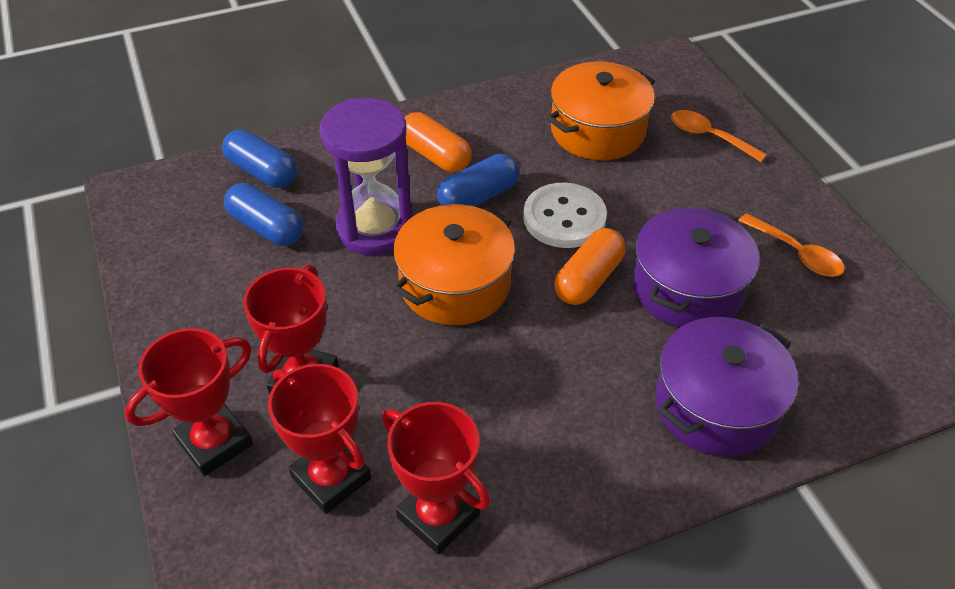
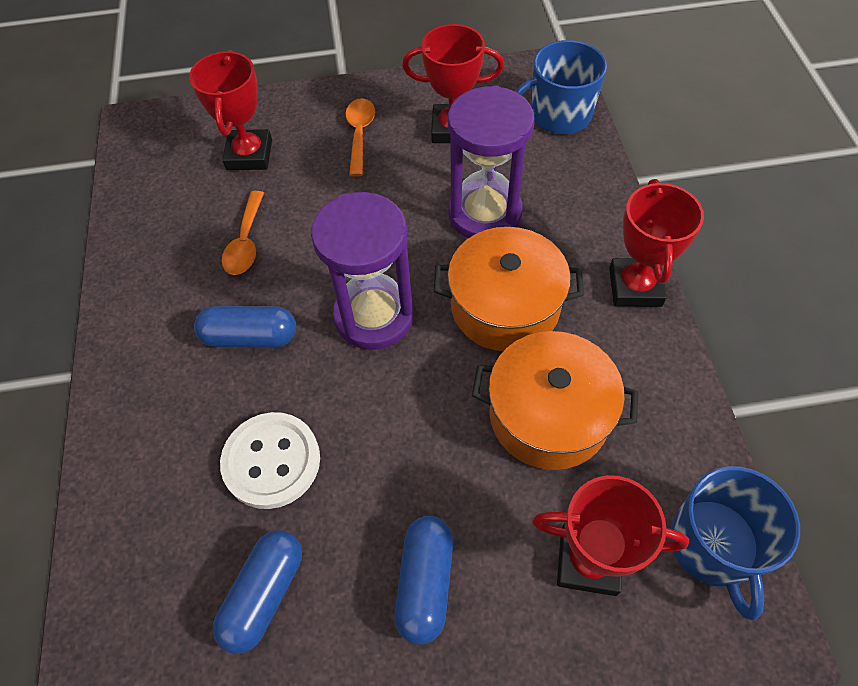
blue mug: 0 -> 2
orange capsule: 2 -> 0
purple hourglass: 1 -> 2
purple pot: 2 -> 0

